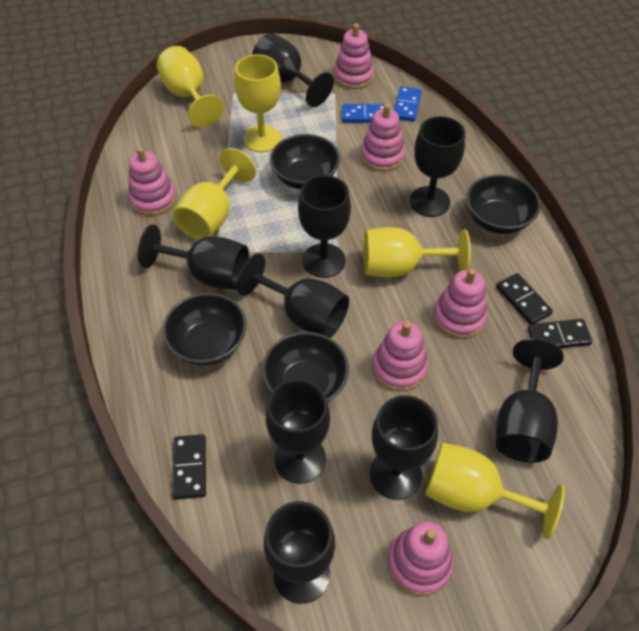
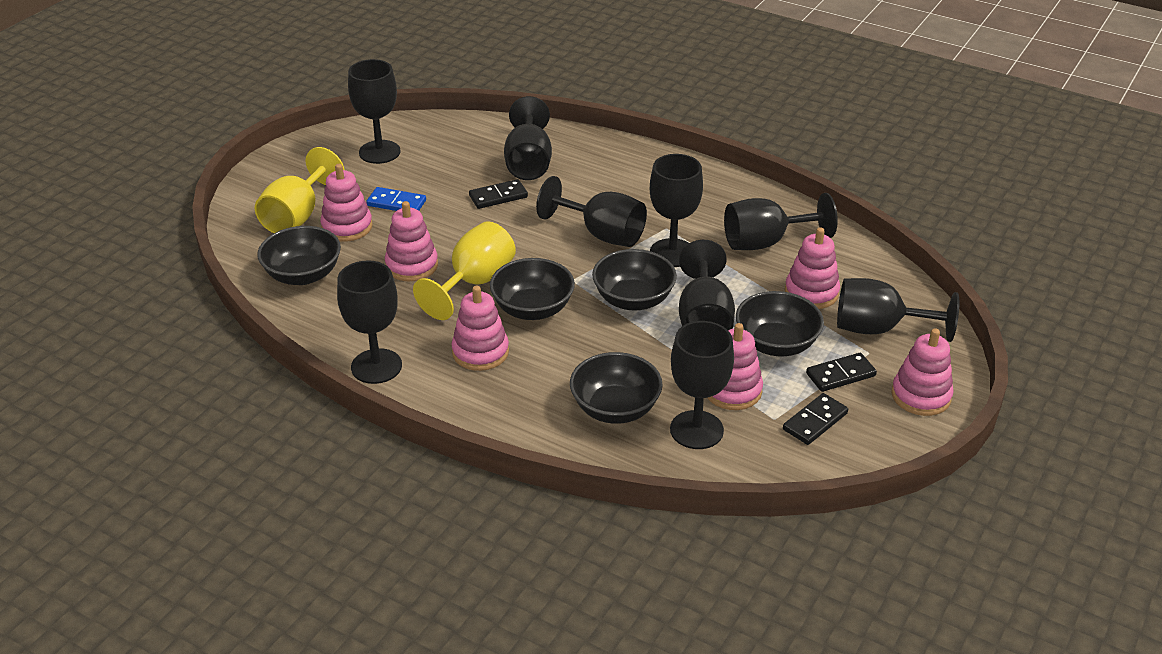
black bowl: 4 -> 5
blue domino: 2 -> 1
yellow goblet: 5 -> 2

